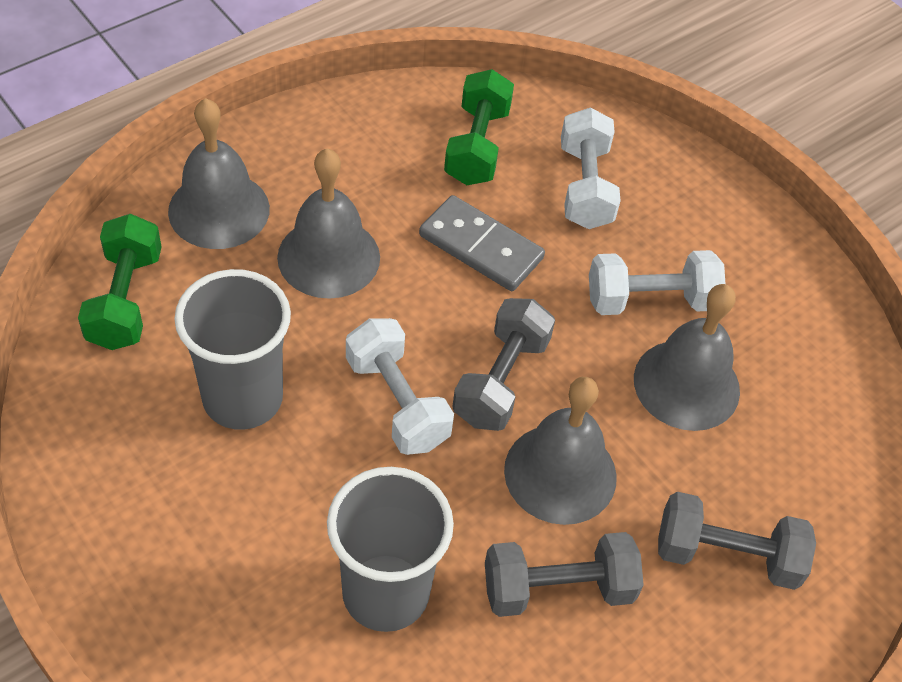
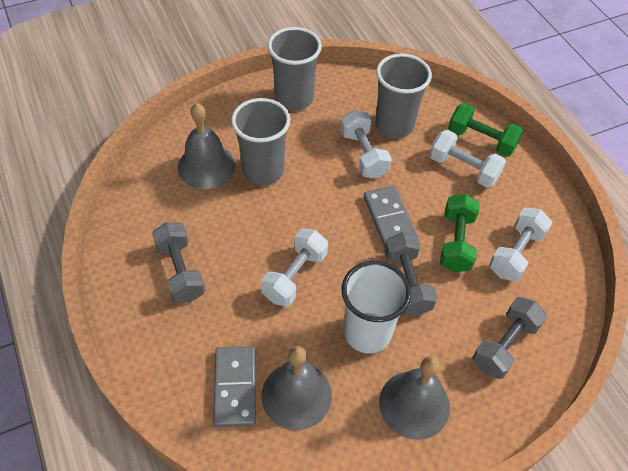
grey bell: 4 -> 3
grey cup: 2 -> 3
grey domino: 1 -> 2
white cup: 0 -> 1
white dumbbell: 3 -> 4

